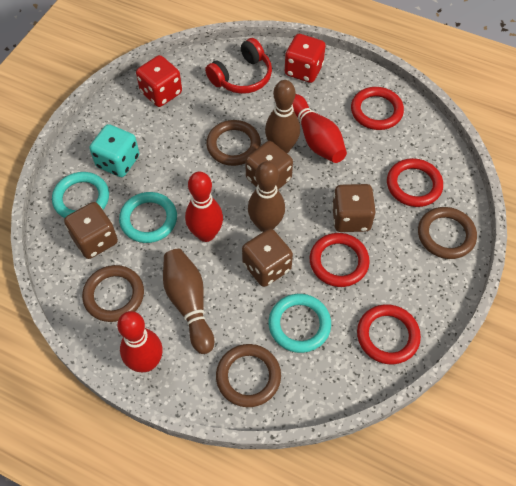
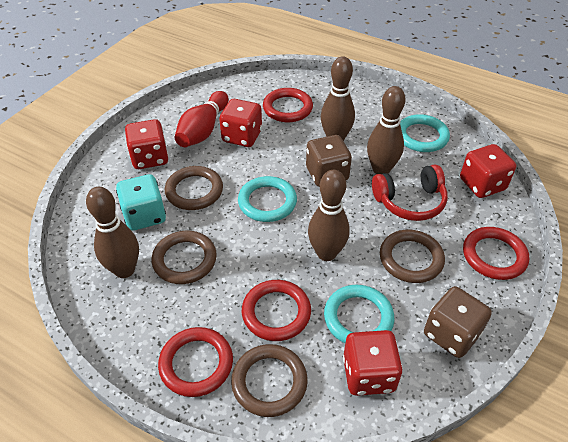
brown bowling pin: 3 -> 4
brown dice: 4 -> 2
red bowling pin: 3 -> 1
red dice: 2 -> 4

